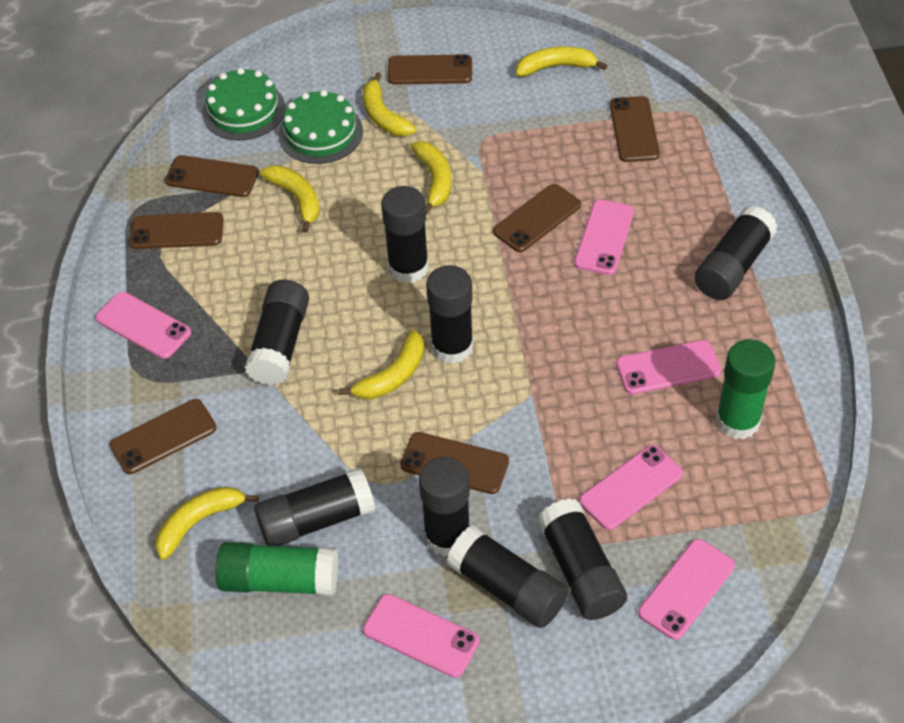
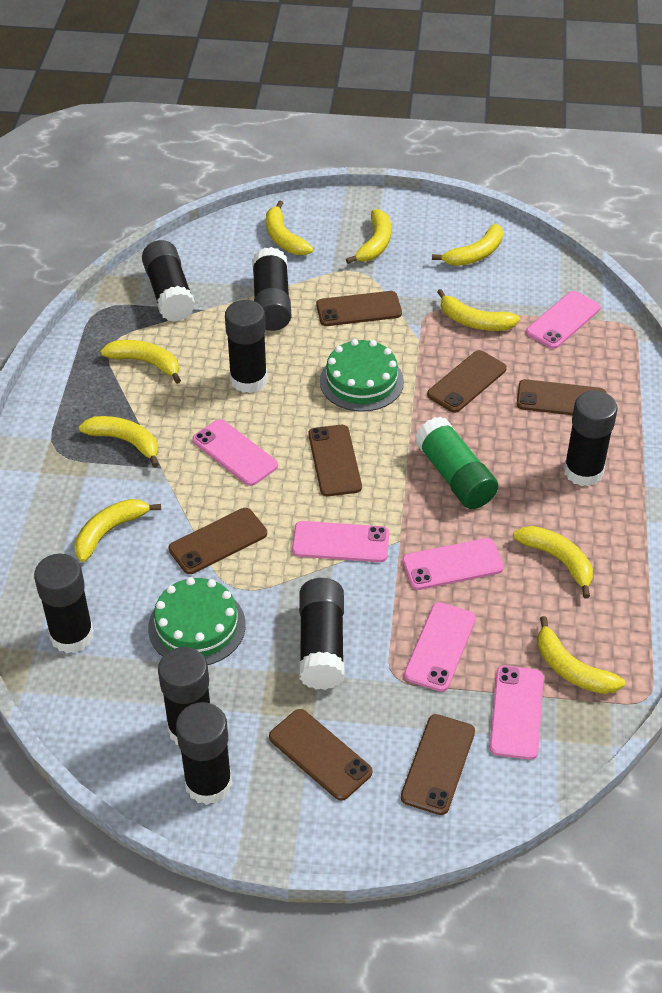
green glue stick: 2 -> 1
yellow banana: 6 -> 9

